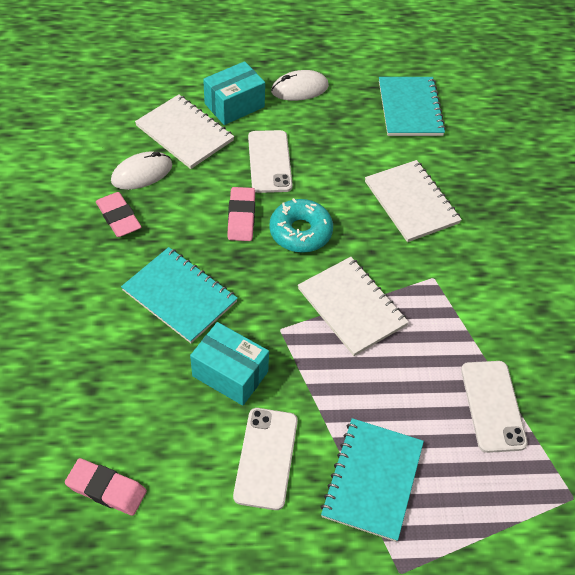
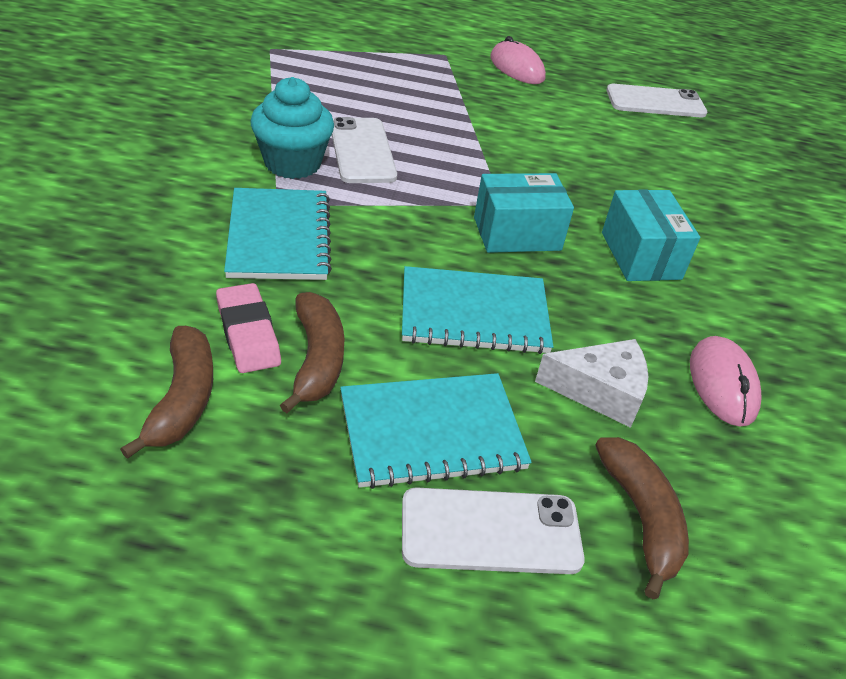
brown banana: 0 -> 3
pink eraser: 3 -> 1
pink mouse: 0 -> 2
turquoise cupcake: 0 -> 1
turquoise donut: 1 -> 0
white cheese: 0 -> 1
white mouse: 2 -> 0
white notebook: 3 -> 0

